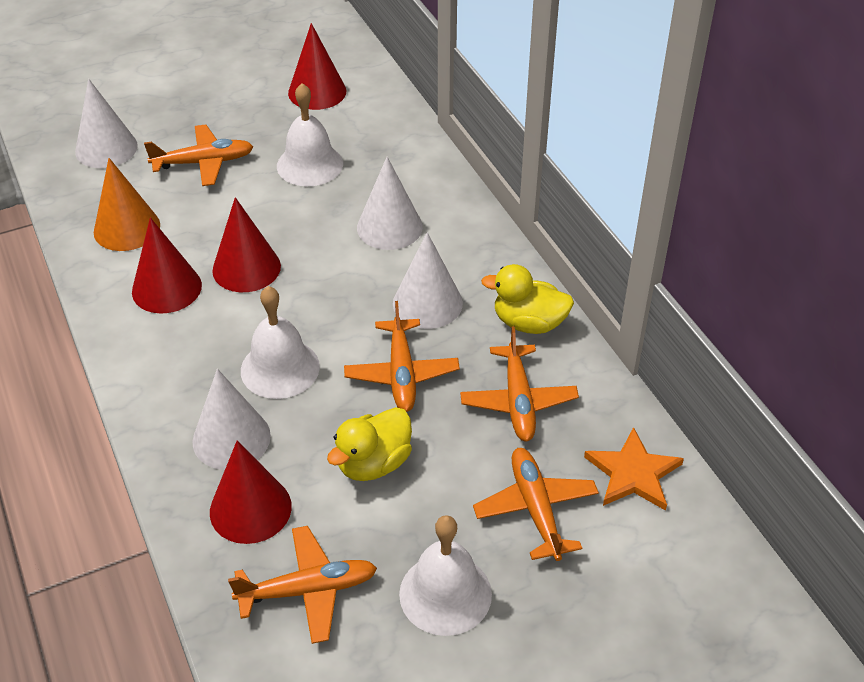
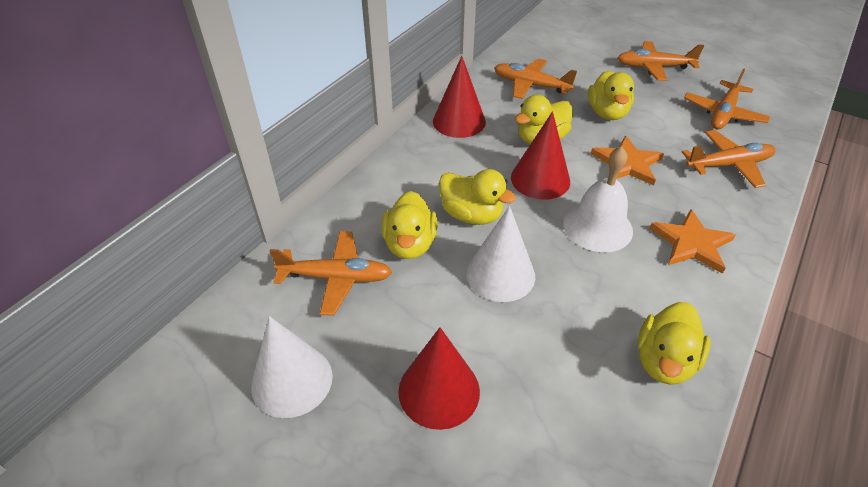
orange cone: 1 -> 0
orange star: 1 -> 2
red cone: 4 -> 3
white bell: 3 -> 1
white cone: 4 -> 2
yellow duck: 2 -> 5

